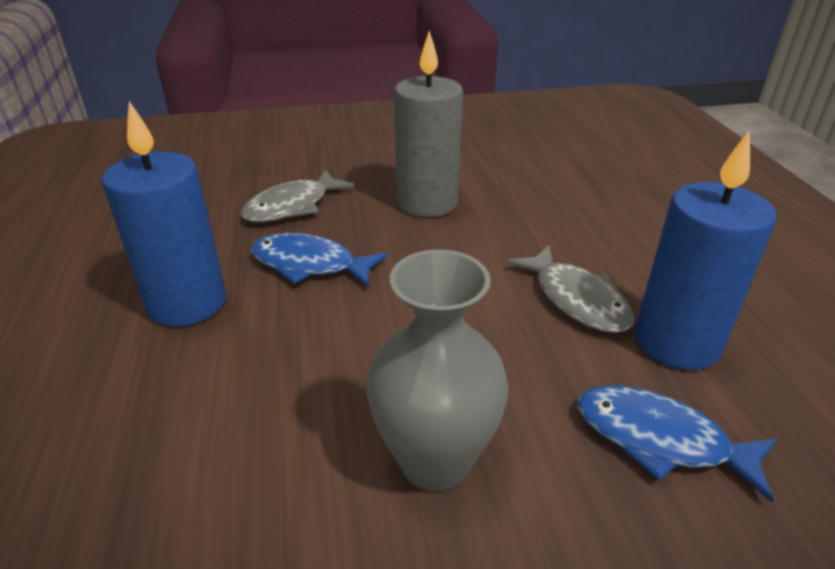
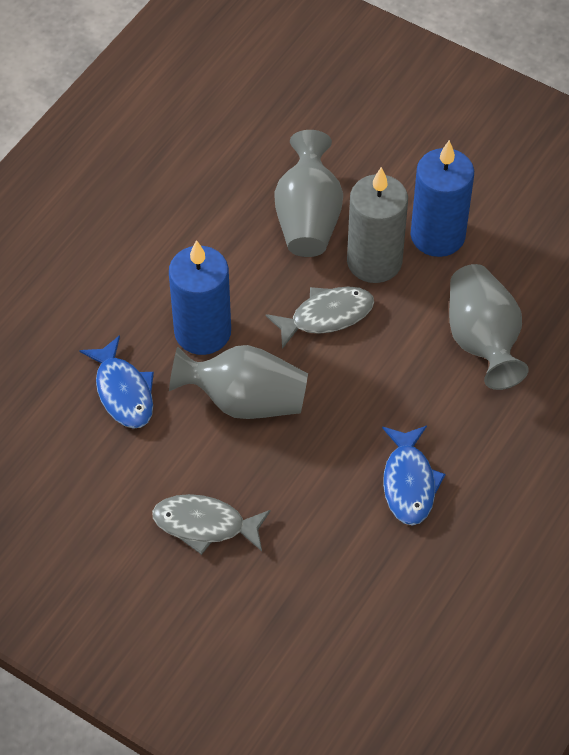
grey vase: 1 -> 3

